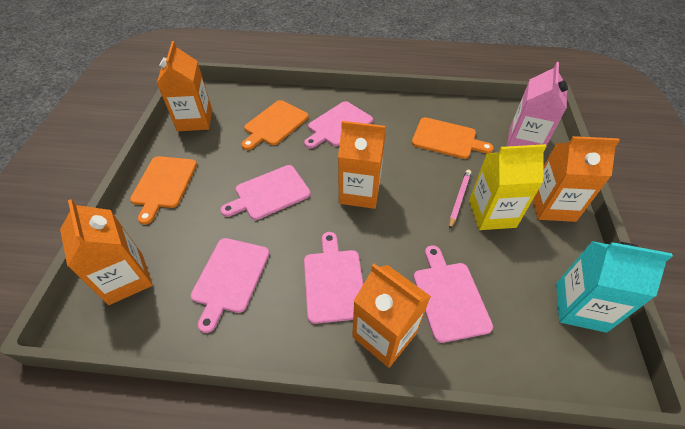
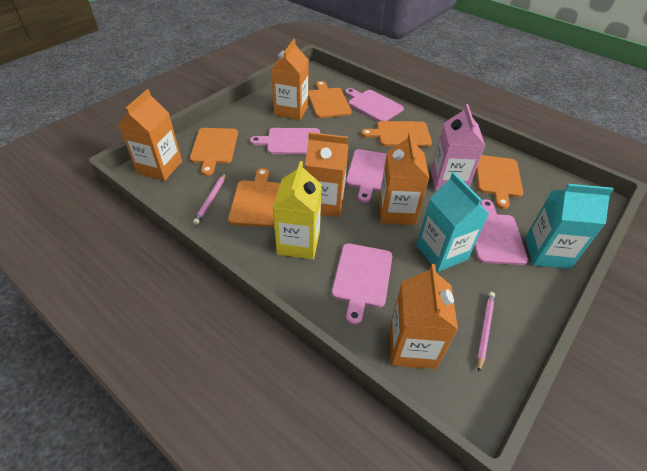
orange cutting board: 3 -> 5
pink pencil: 1 -> 2
turquoise carton: 1 -> 2

